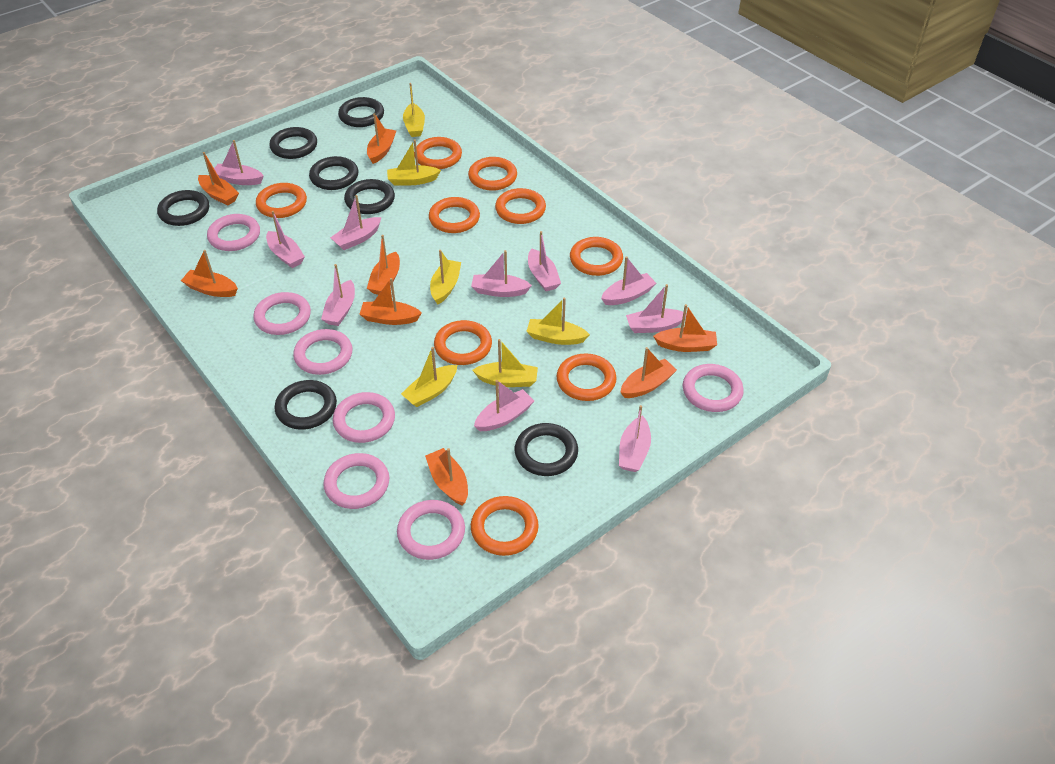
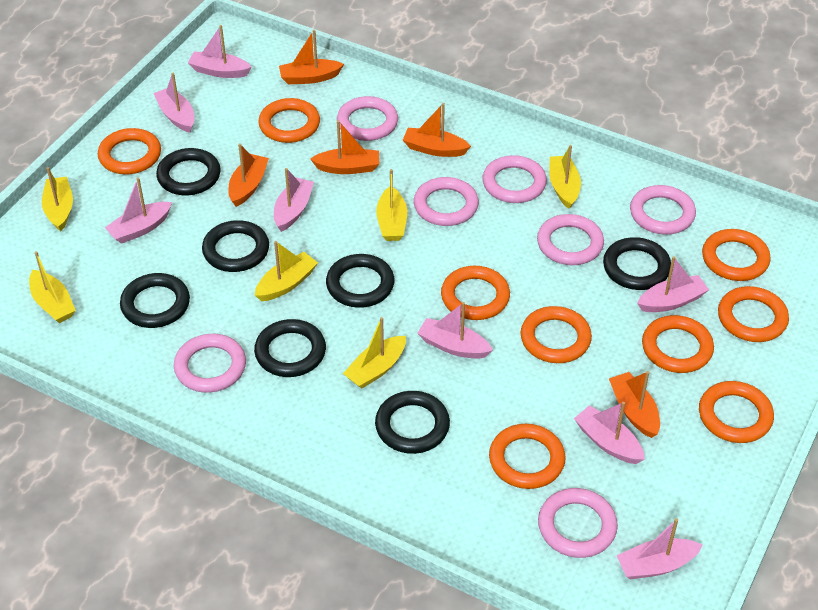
orange boat: 8 -> 5
pink boat: 10 -> 8

